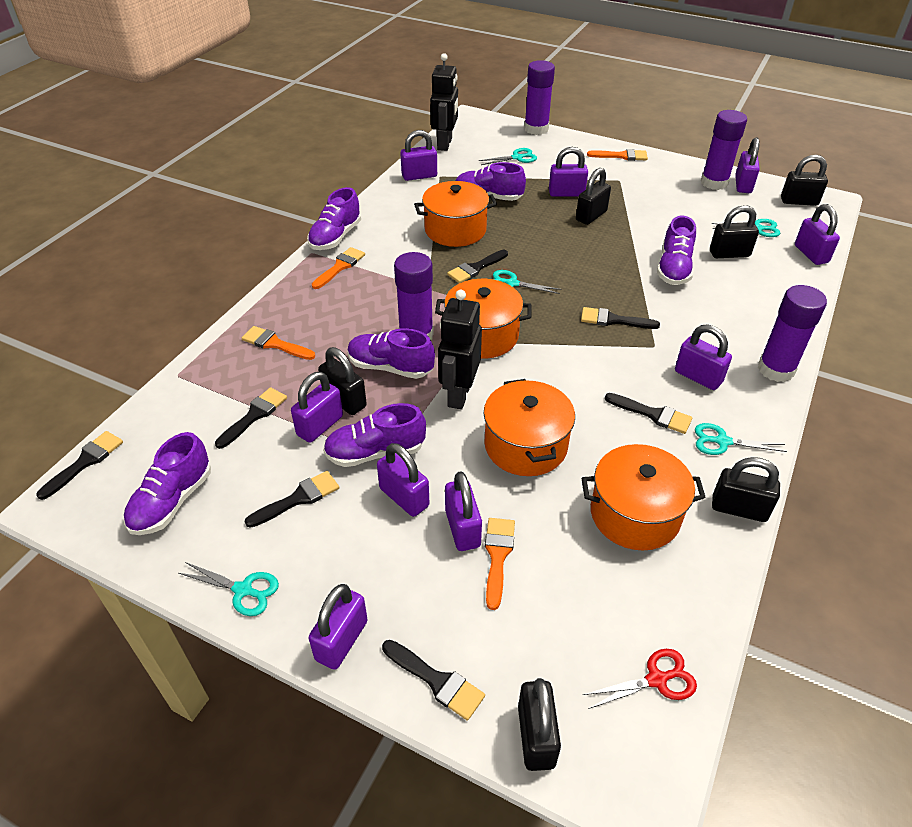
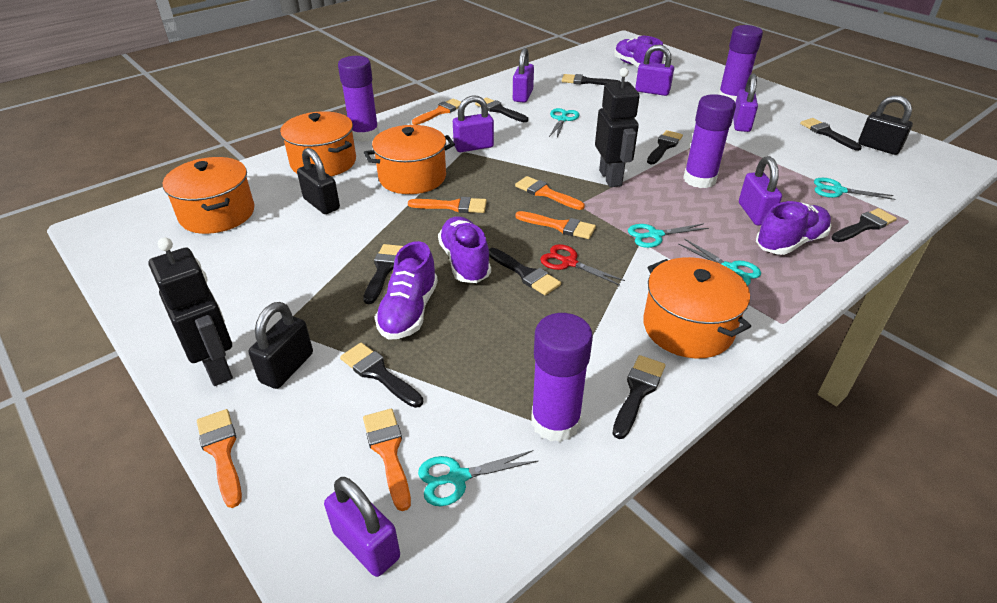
black brush: 7 -> 9
black padlock: 6 -> 3
orange brush: 4 -> 6
purple padlock: 9 -> 6
purple shoe: 6 -> 4

